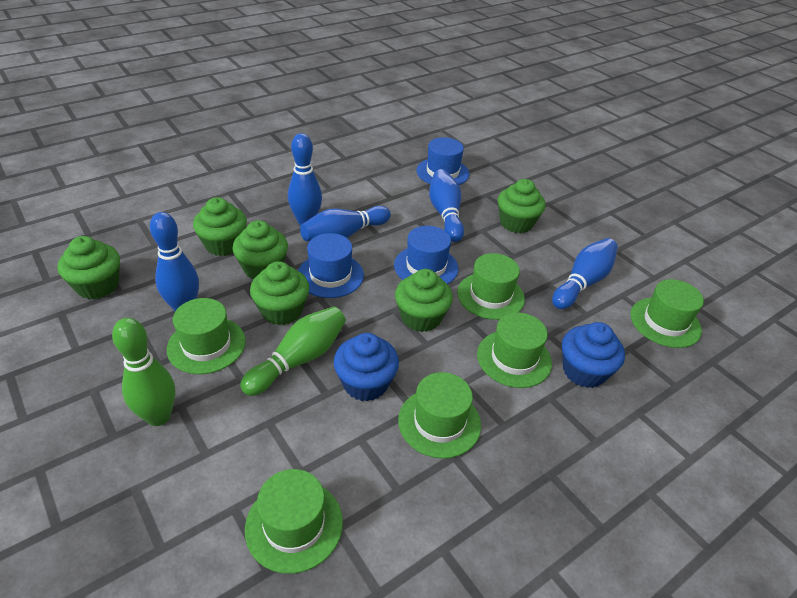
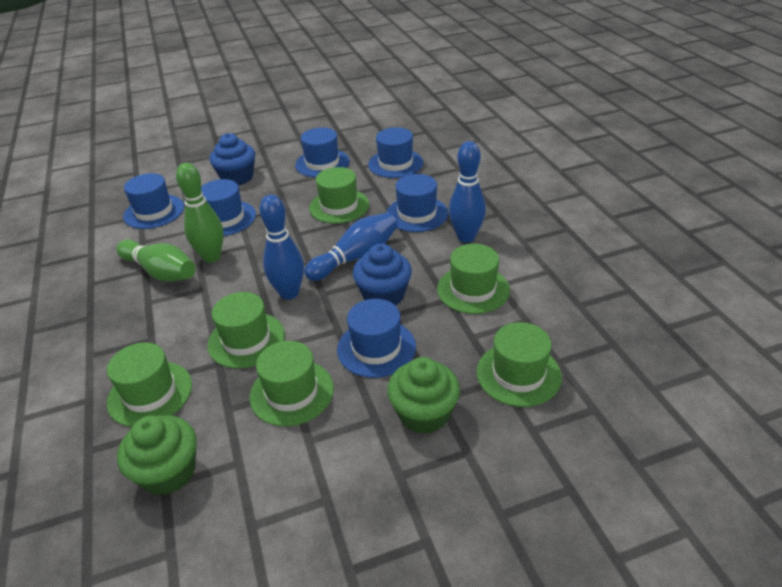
blue bowling pin: 5 -> 3
blue hat: 3 -> 6
green cupcake: 6 -> 2

